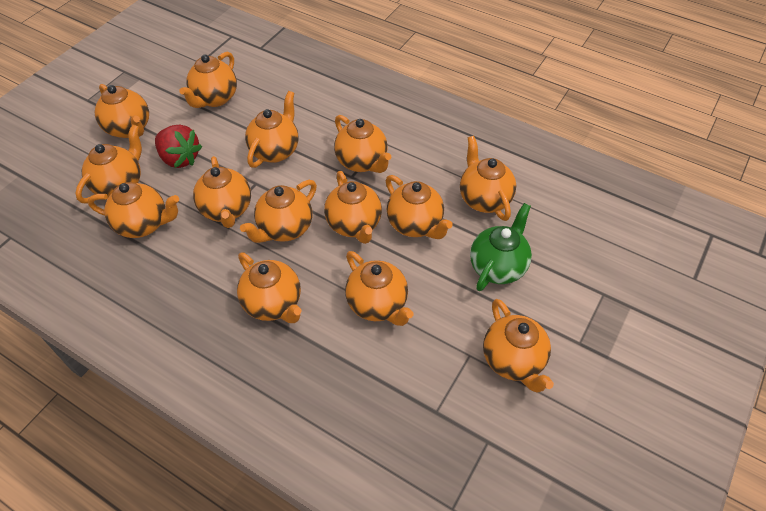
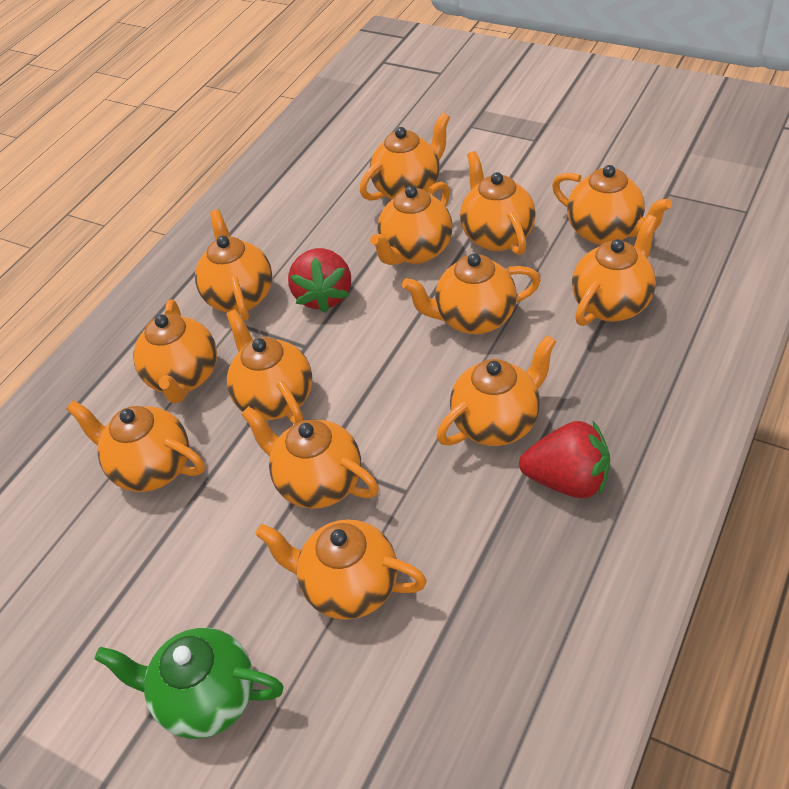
orange teapot: 14 -> 13
red strawberry: 1 -> 2

